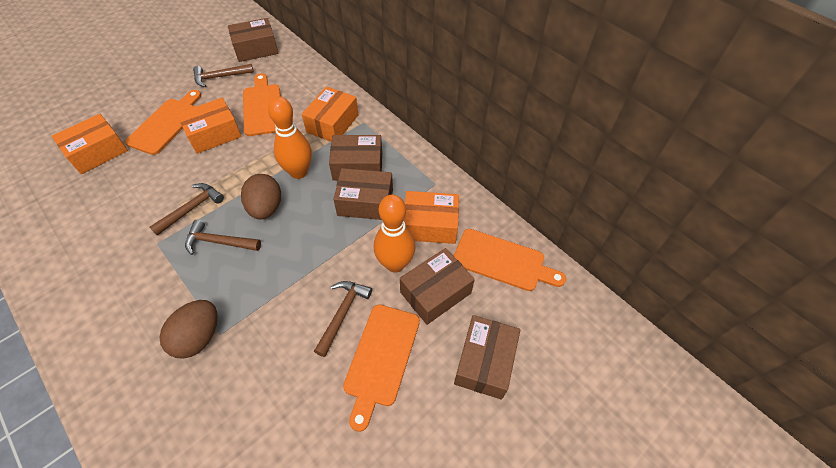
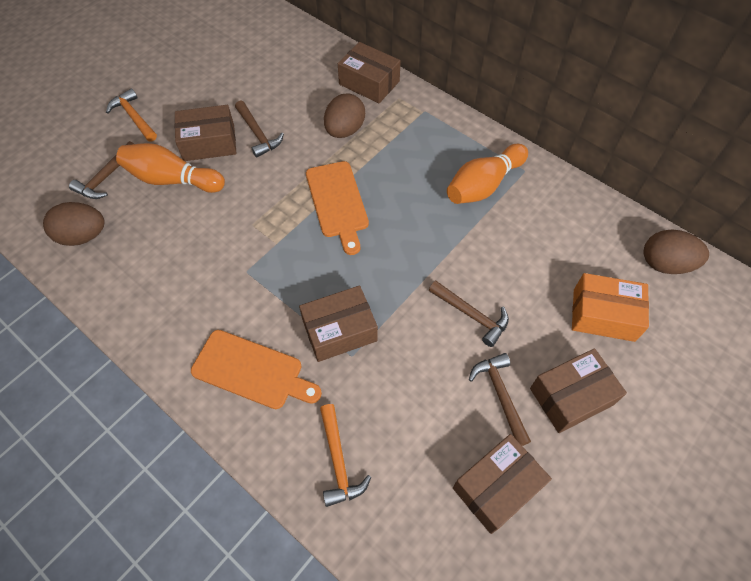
brown egg: 2 -> 3
orange box: 4 -> 1
orange cutting board: 4 -> 2
orange hammer: 0 -> 2

